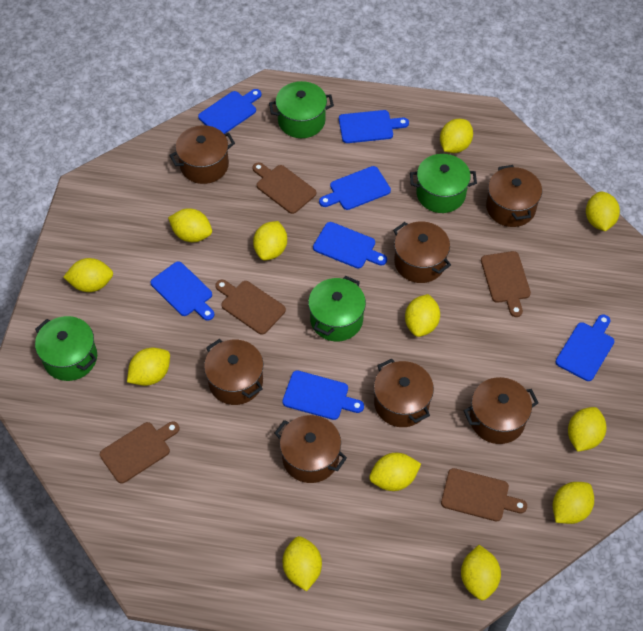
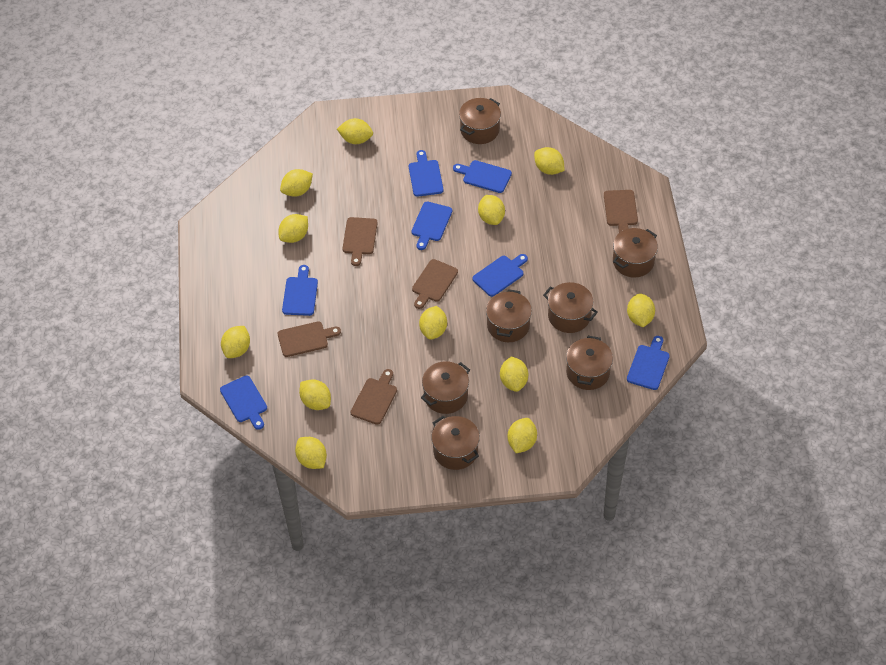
green pot: 4 -> 0

